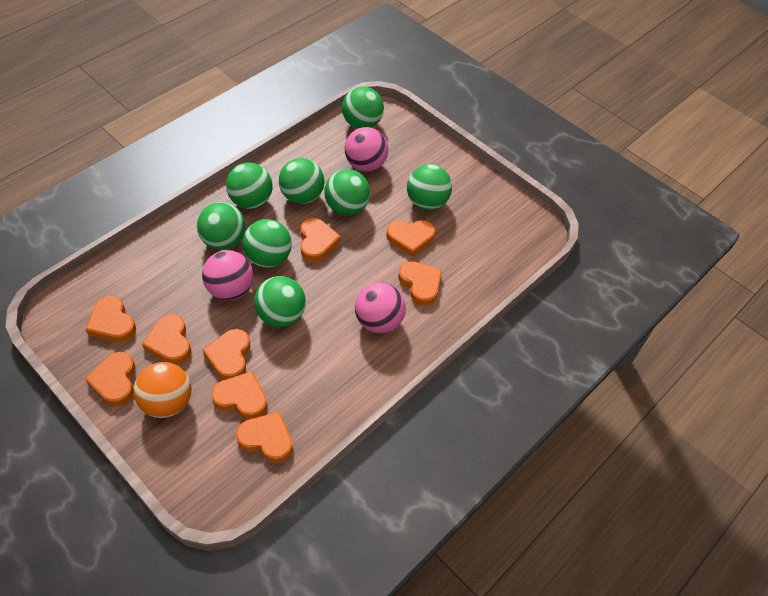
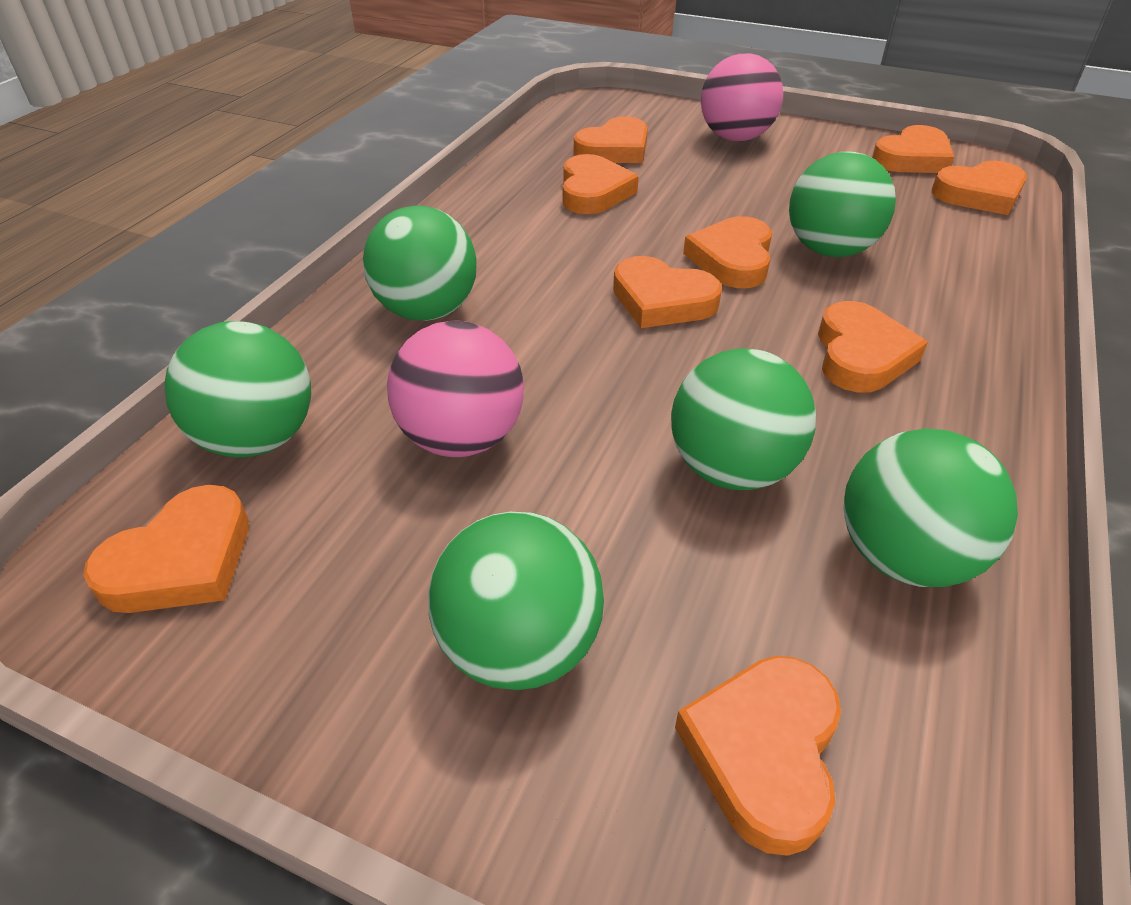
green ball: 8 -> 6
orange ball: 1 -> 0
pink ball: 3 -> 2

